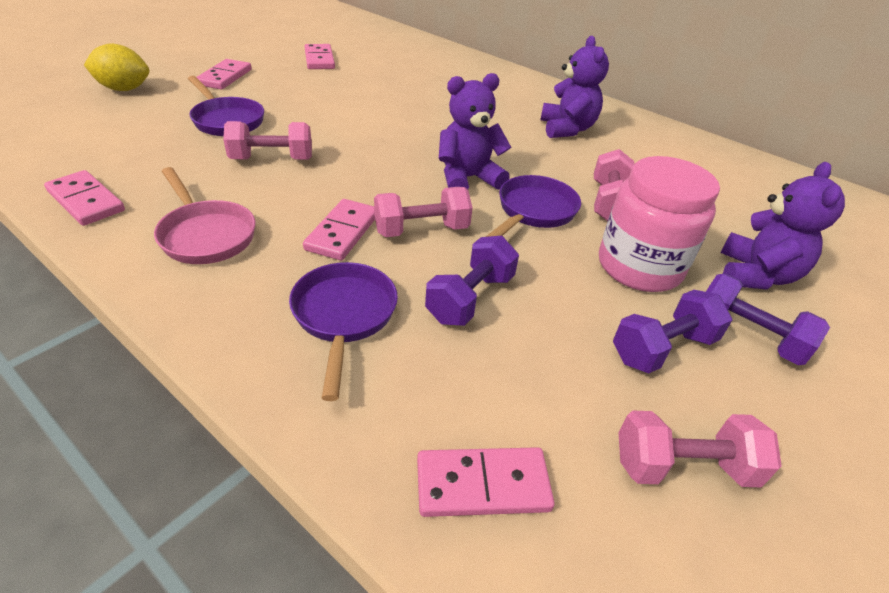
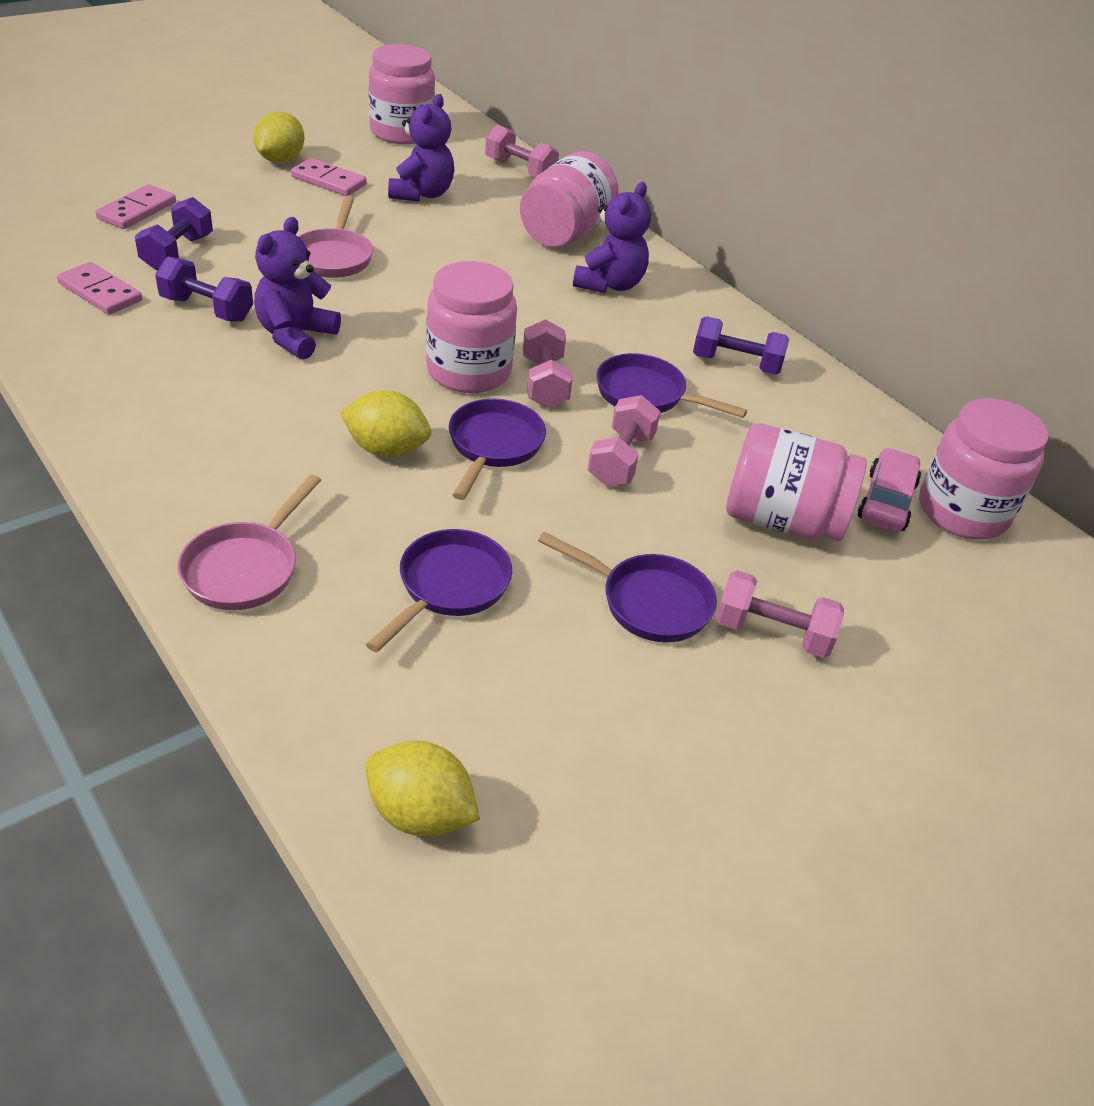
pink car: 0 -> 1
pink domino: 5 -> 3
pink jar: 1 -> 5
pink pan: 1 -> 2
purple pan: 3 -> 4
yellow lemon: 1 -> 3

